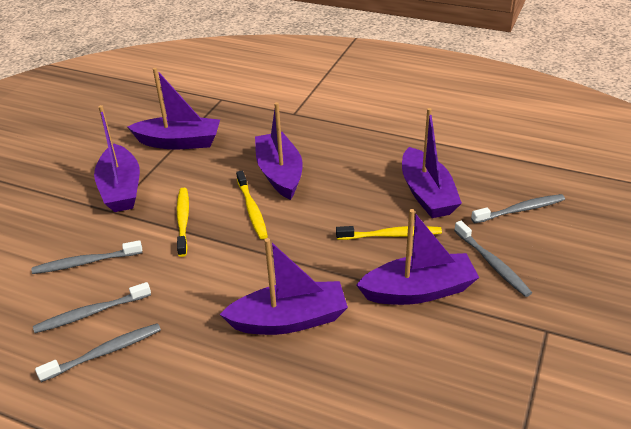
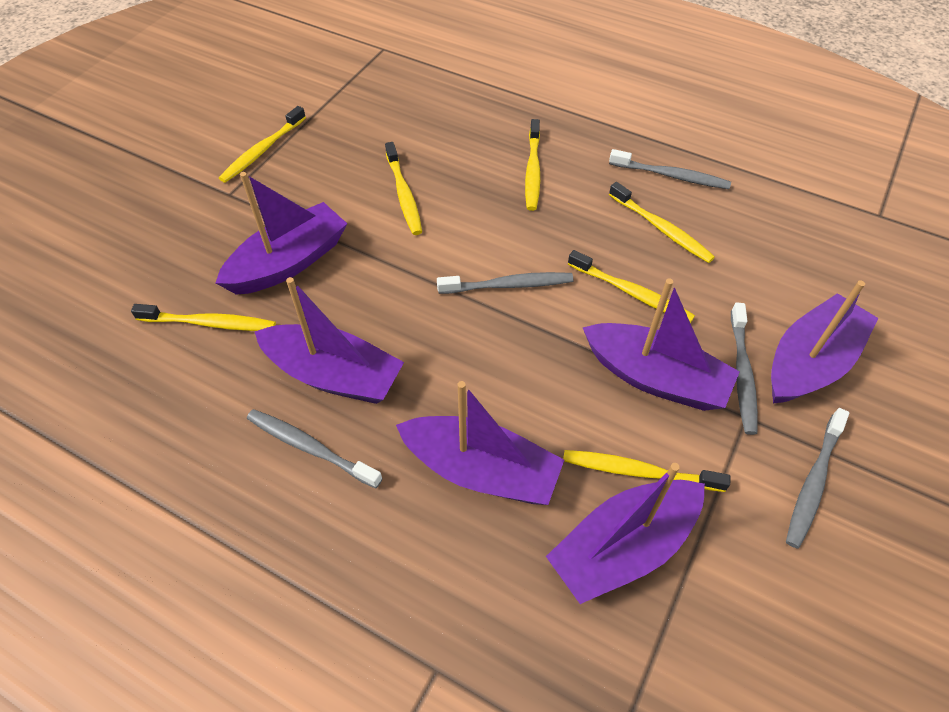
yellow toothbrush: 3 -> 7

